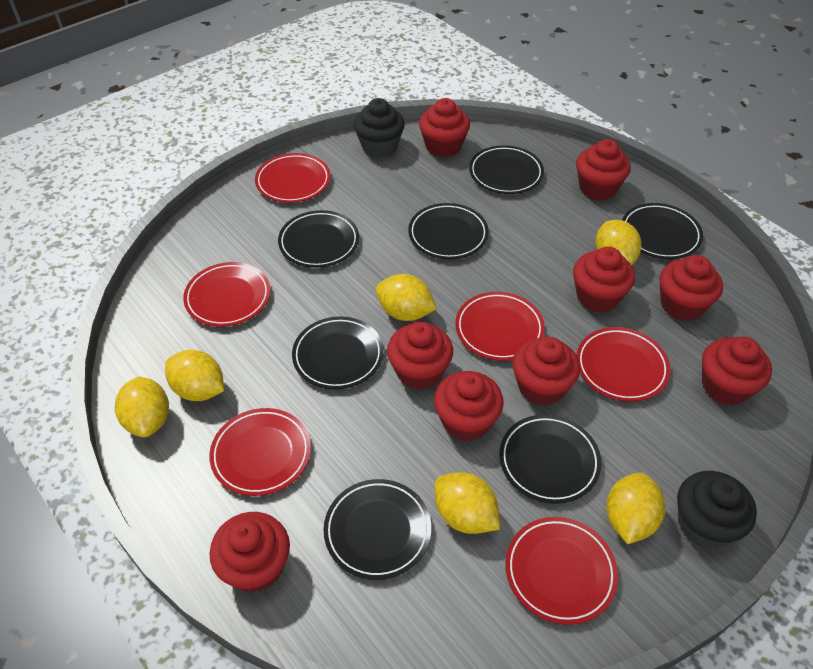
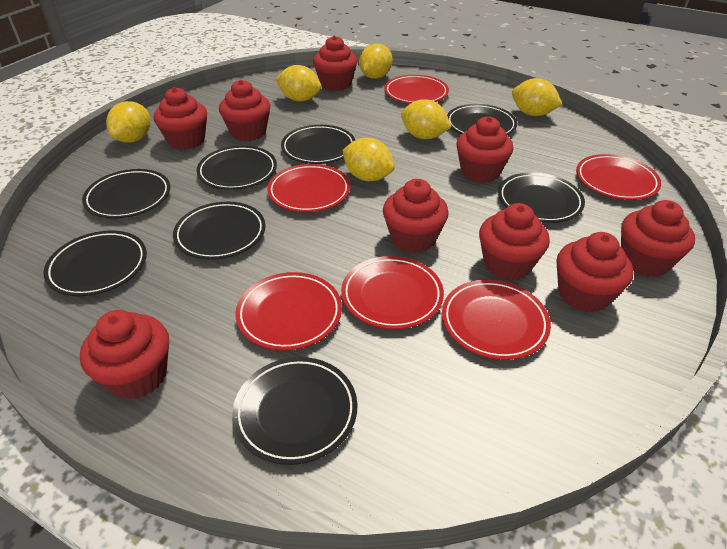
black cupcake: 2 -> 0
black plate: 7 -> 8

